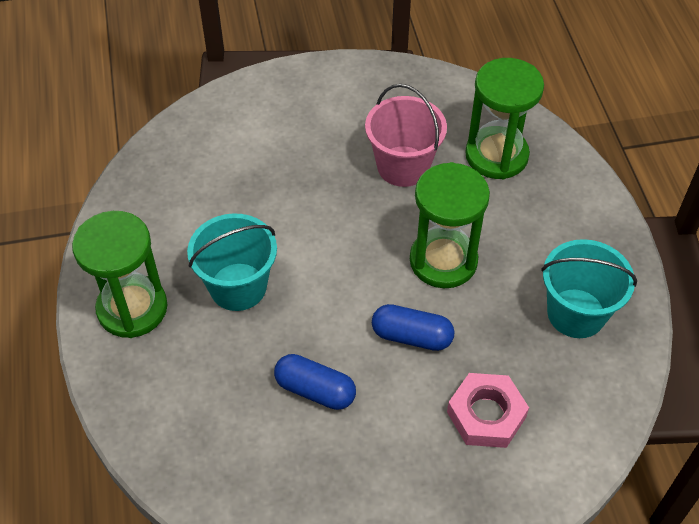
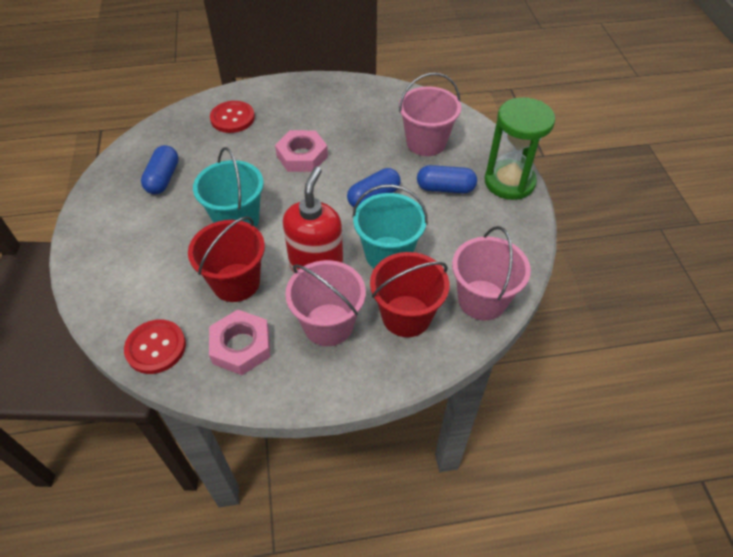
blue capsule: 2 -> 3
green hourglass: 3 -> 1
pink bucket: 1 -> 3
pink nut: 1 -> 2
red bucket: 0 -> 2
red button: 0 -> 2
red soap dispenser: 0 -> 1

